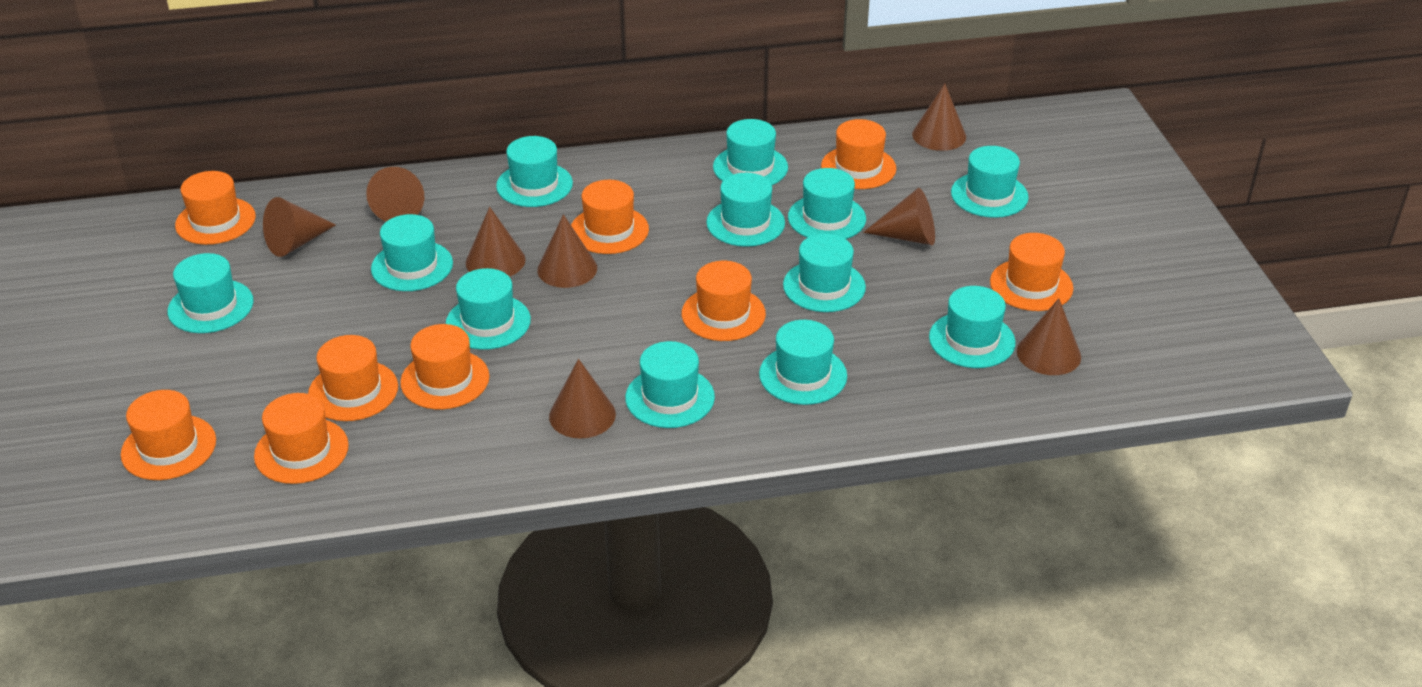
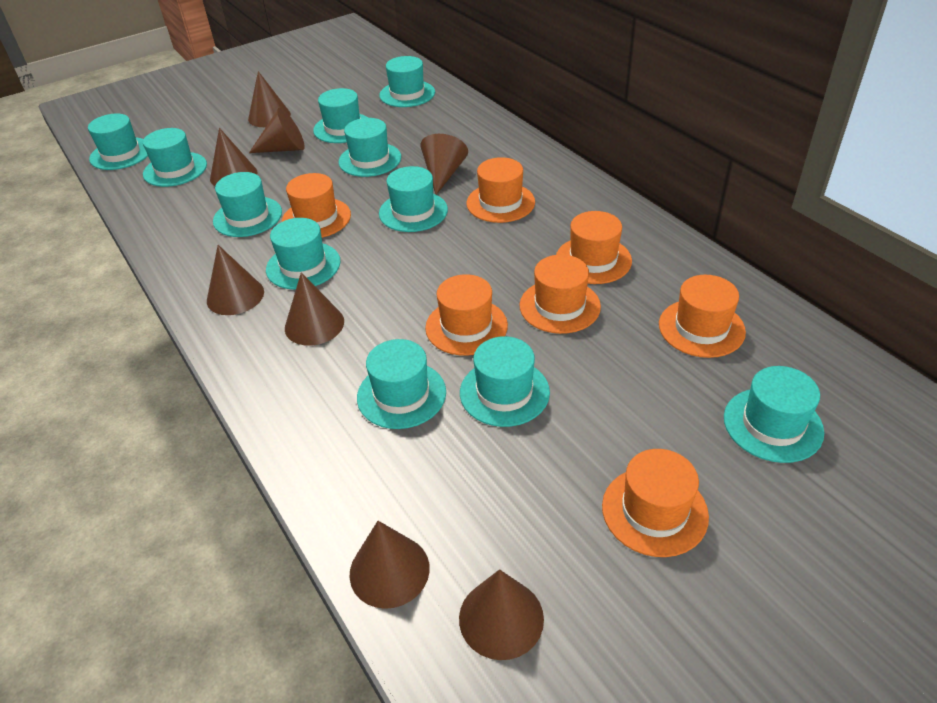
orange hat: 9 -> 7
turquoise hat: 12 -> 11

